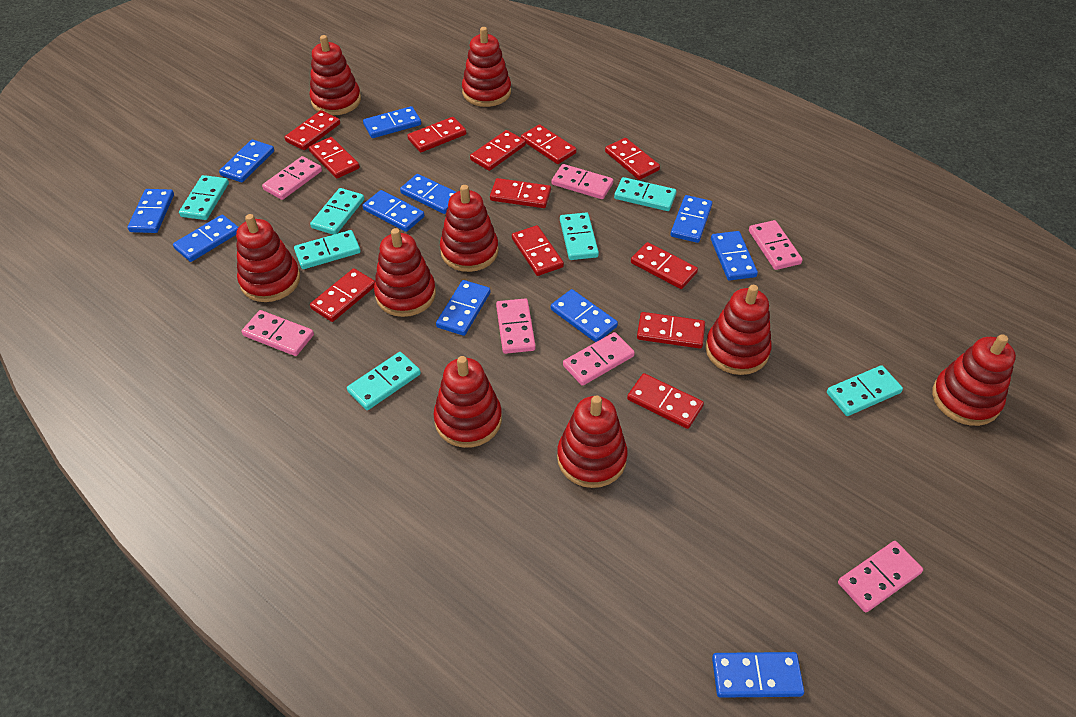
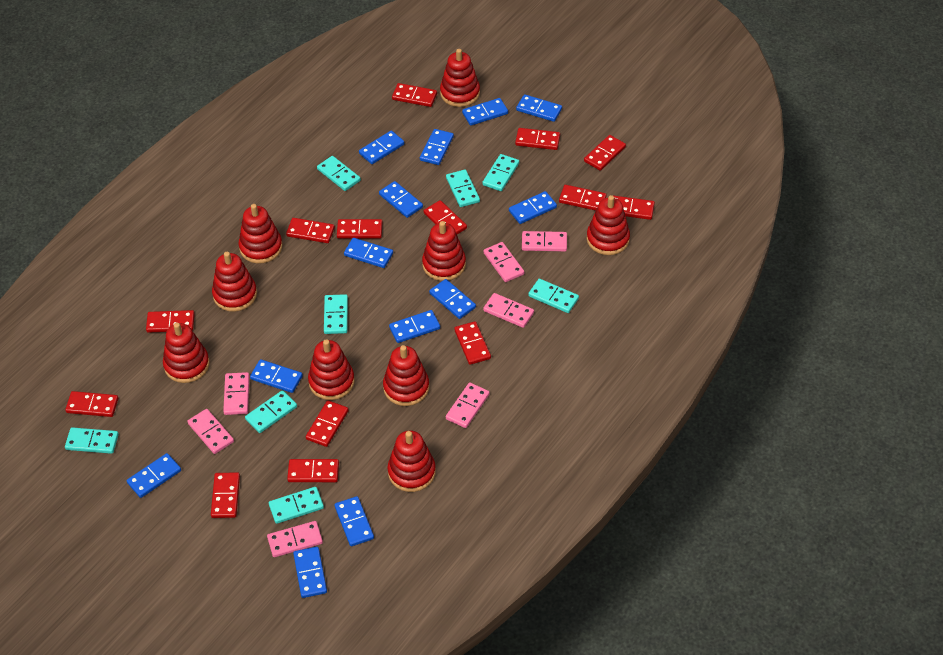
blue domino: 11 -> 13
red domino: 12 -> 14
turquoise domino: 7 -> 8

